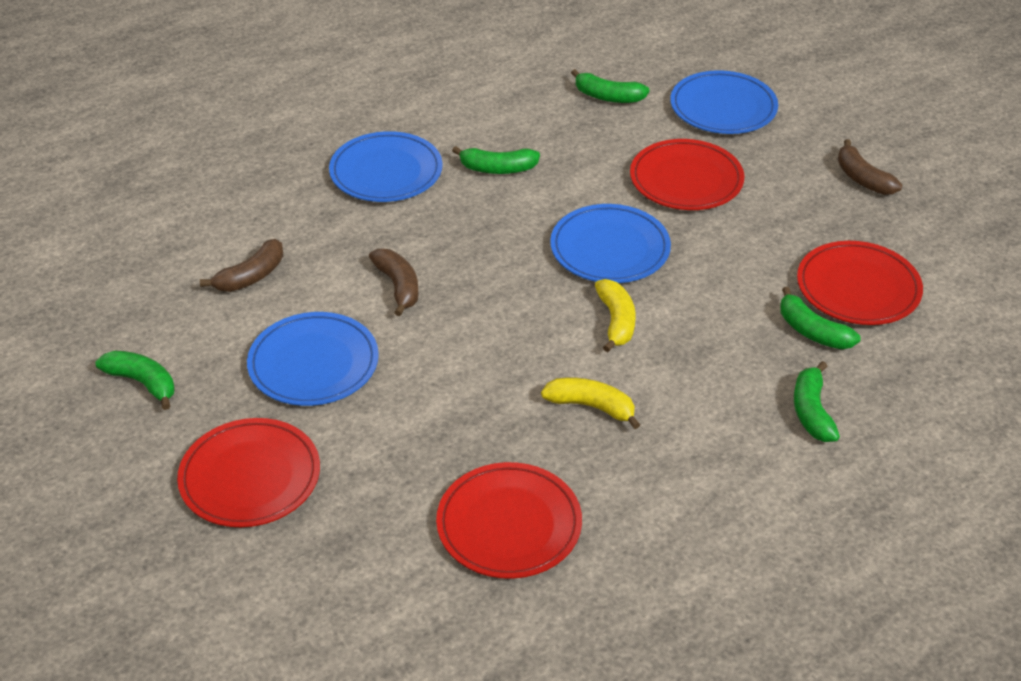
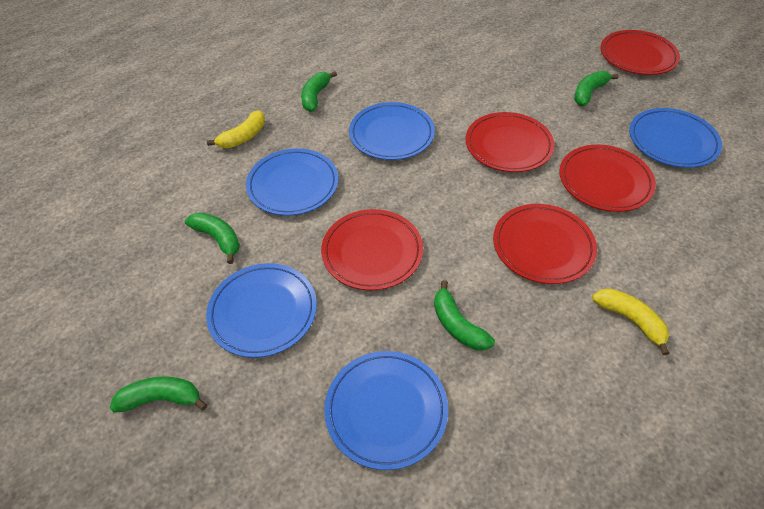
blue plate: 4 -> 5
brown banana: 3 -> 0
red plate: 4 -> 5

